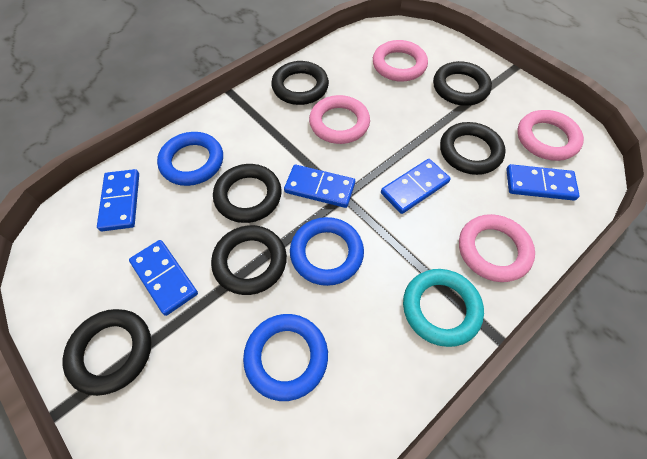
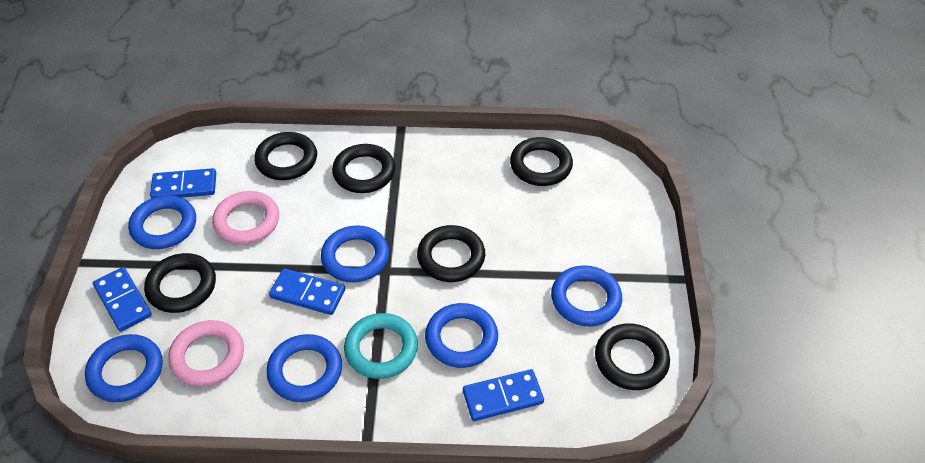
blue domino: 5 -> 4
blue ring: 3 -> 6
pink ring: 4 -> 2

